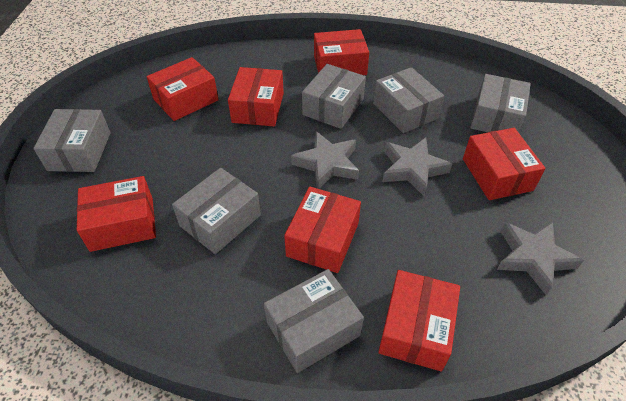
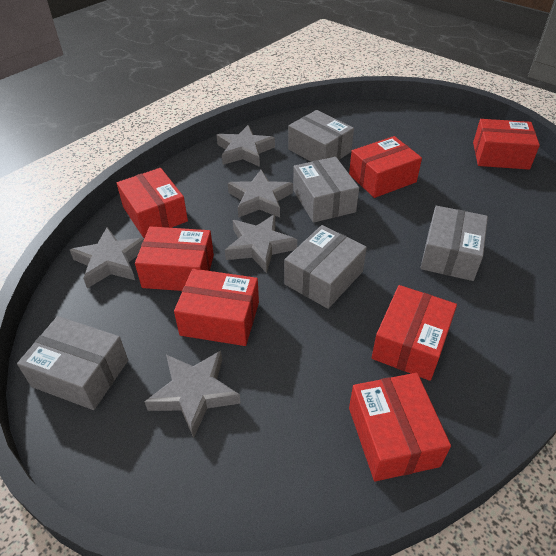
grey box: 6 -> 5
grey star: 3 -> 5

